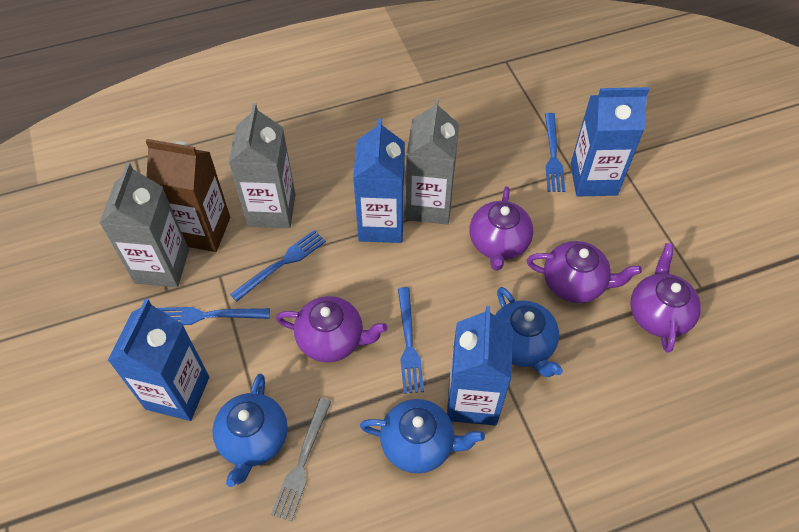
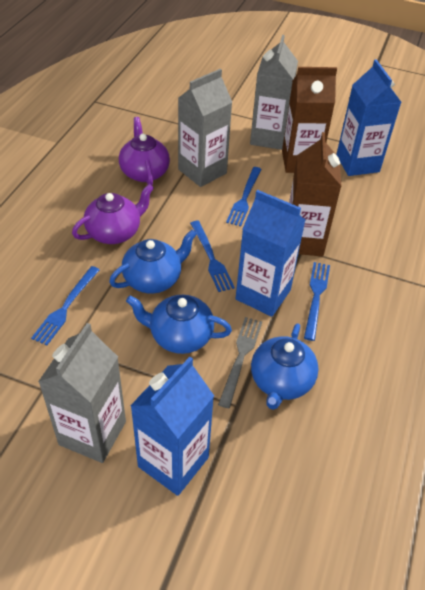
blue carton: 4 -> 3
brown carton: 1 -> 2
purple teapot: 4 -> 2

